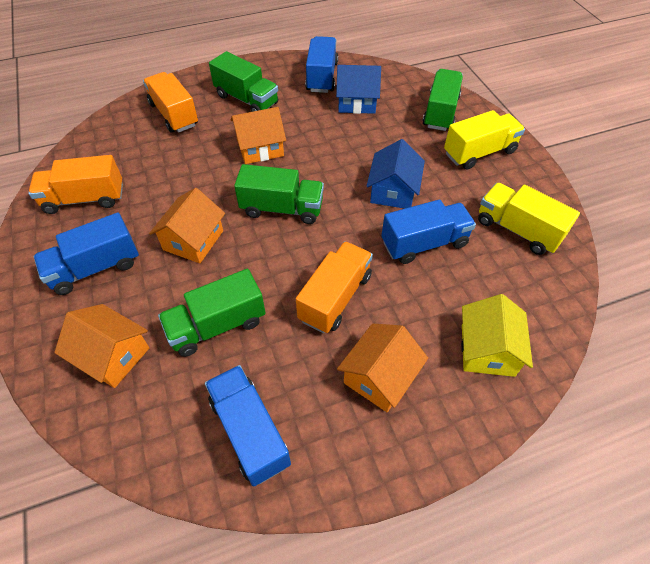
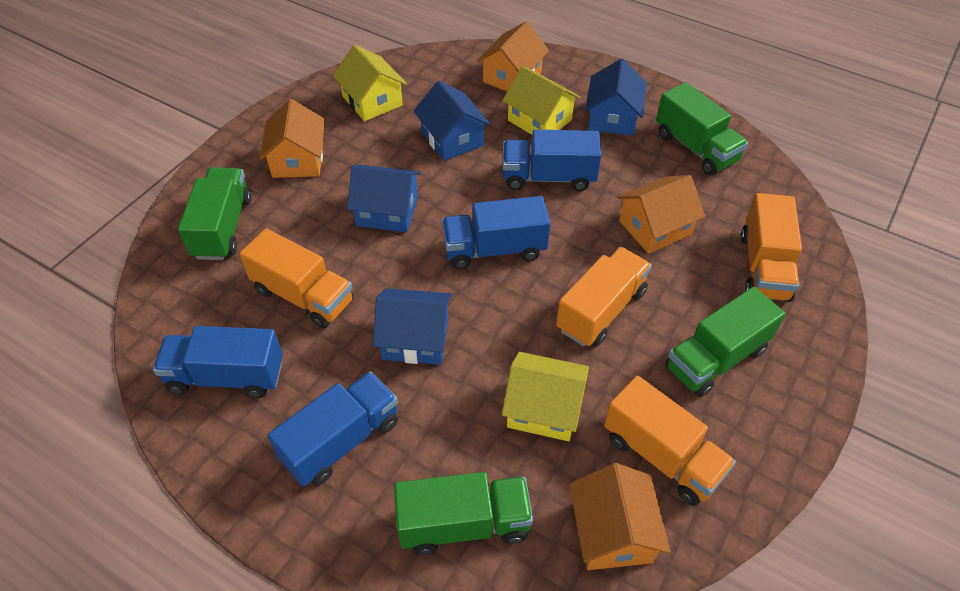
blue house: 2 -> 4
orange truck: 3 -> 4
yellow house: 1 -> 3
yellow truck: 2 -> 0

